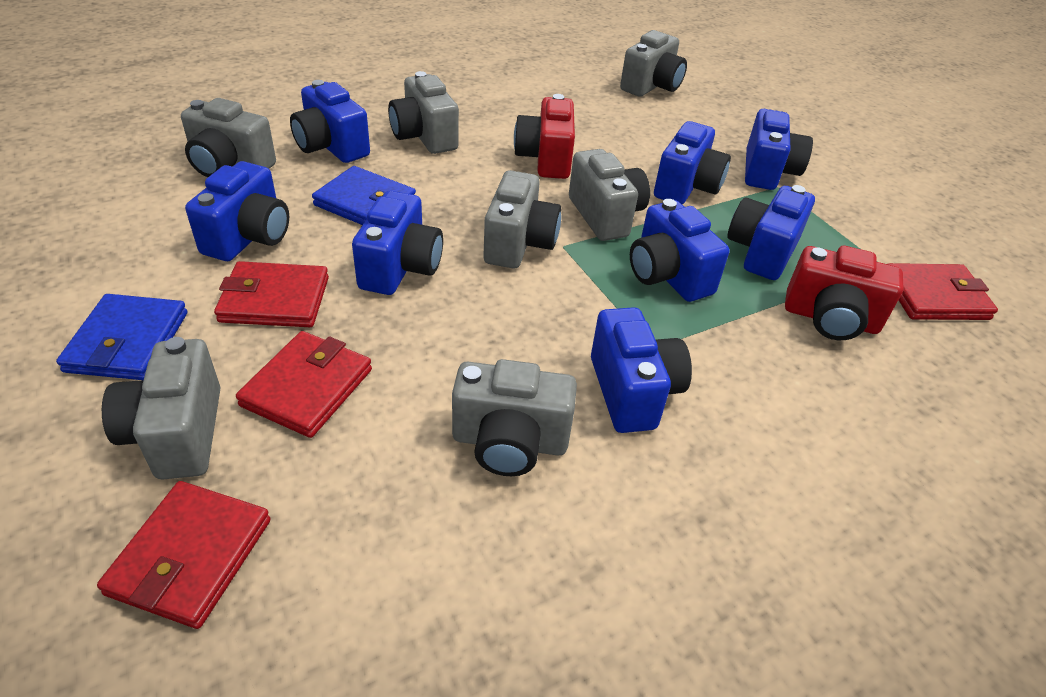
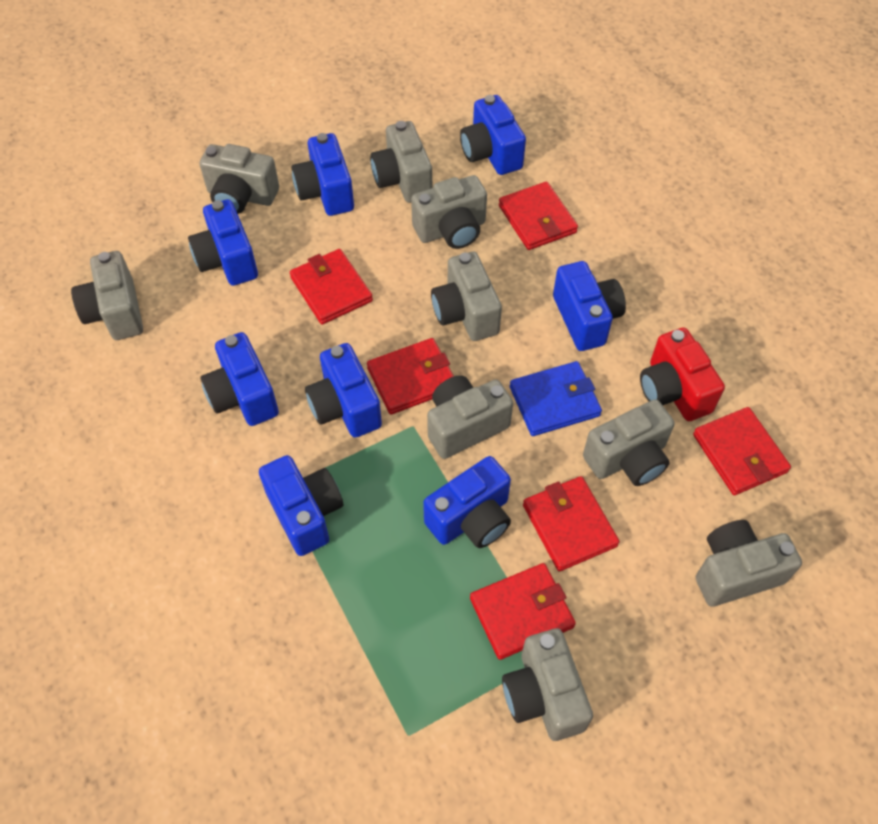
blue wallet: 2 -> 1
grey camera: 7 -> 9
red camera: 2 -> 1
red wallet: 4 -> 6

